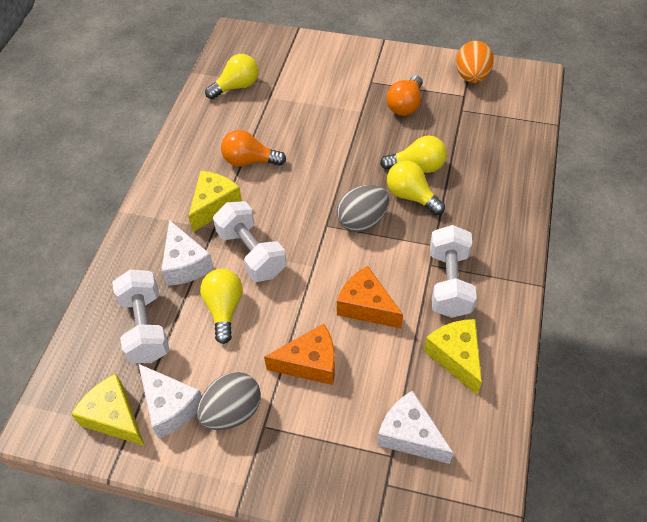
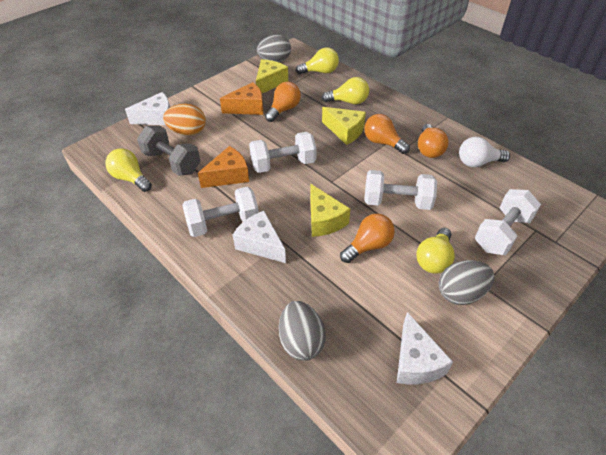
grey dumbbell: 0 -> 1
grey egg: 2 -> 3
orange light bulb: 2 -> 4
white dumbbell: 3 -> 4
white light bulb: 0 -> 1

